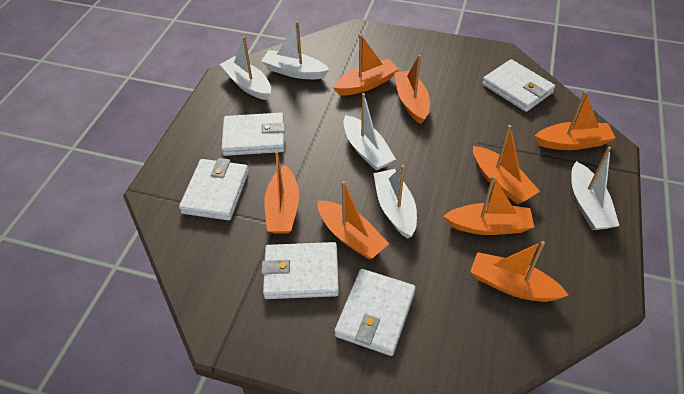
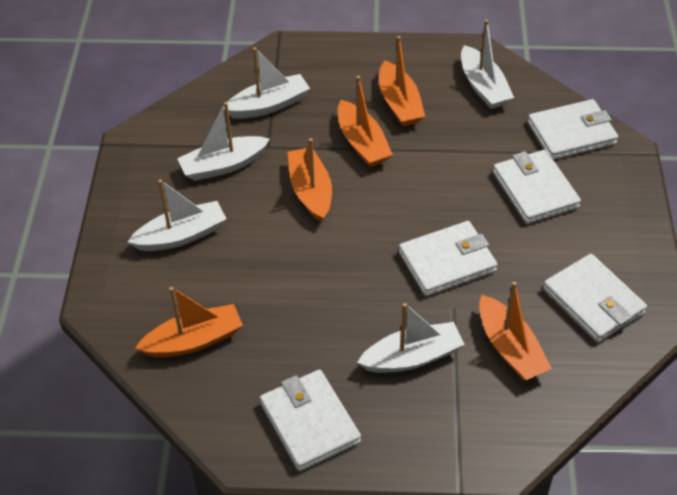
orange boat: 8 -> 5

